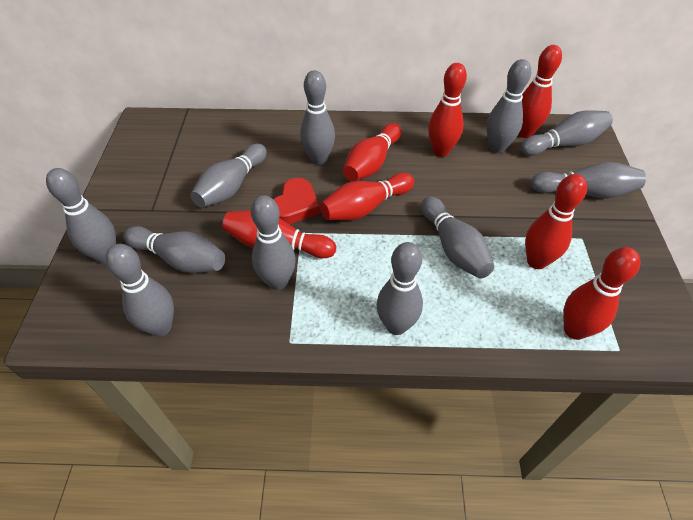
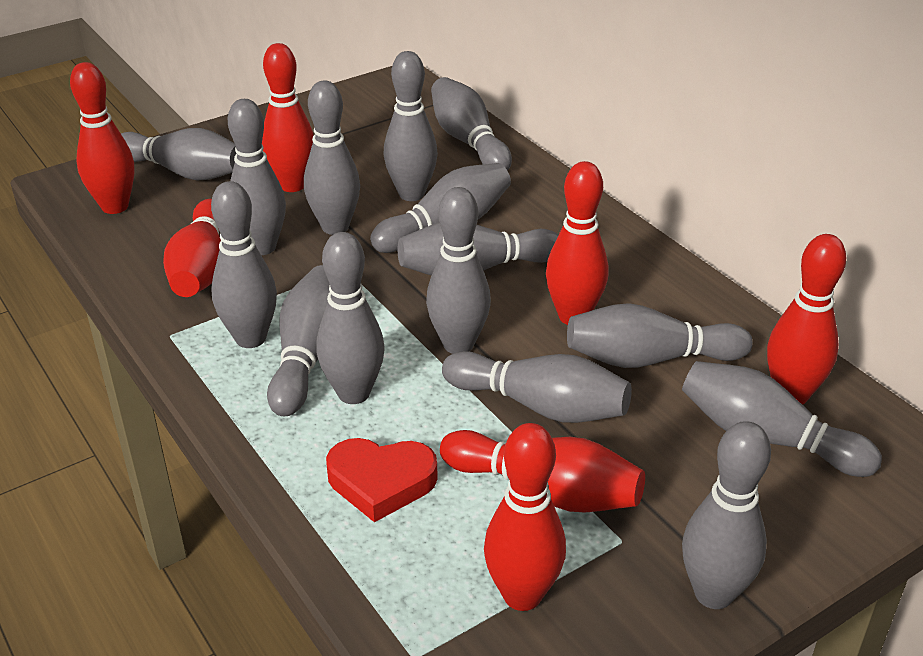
grey bowling pin: 11 -> 15

